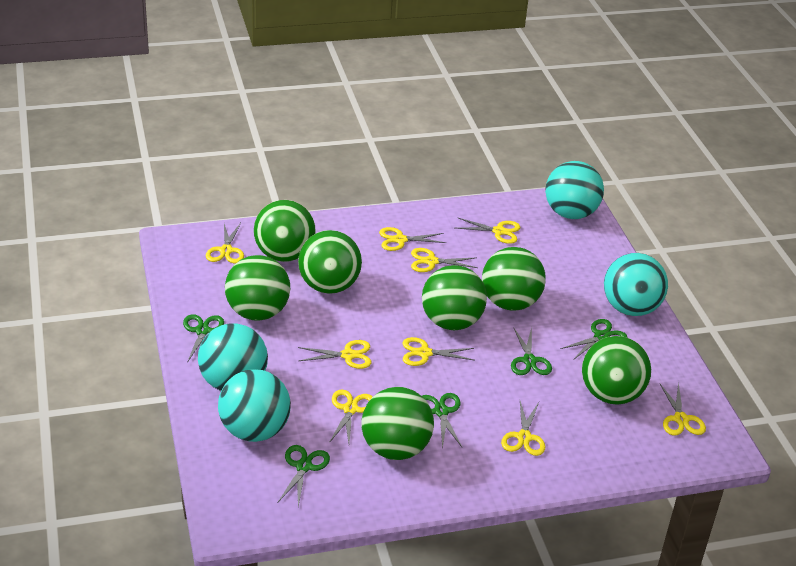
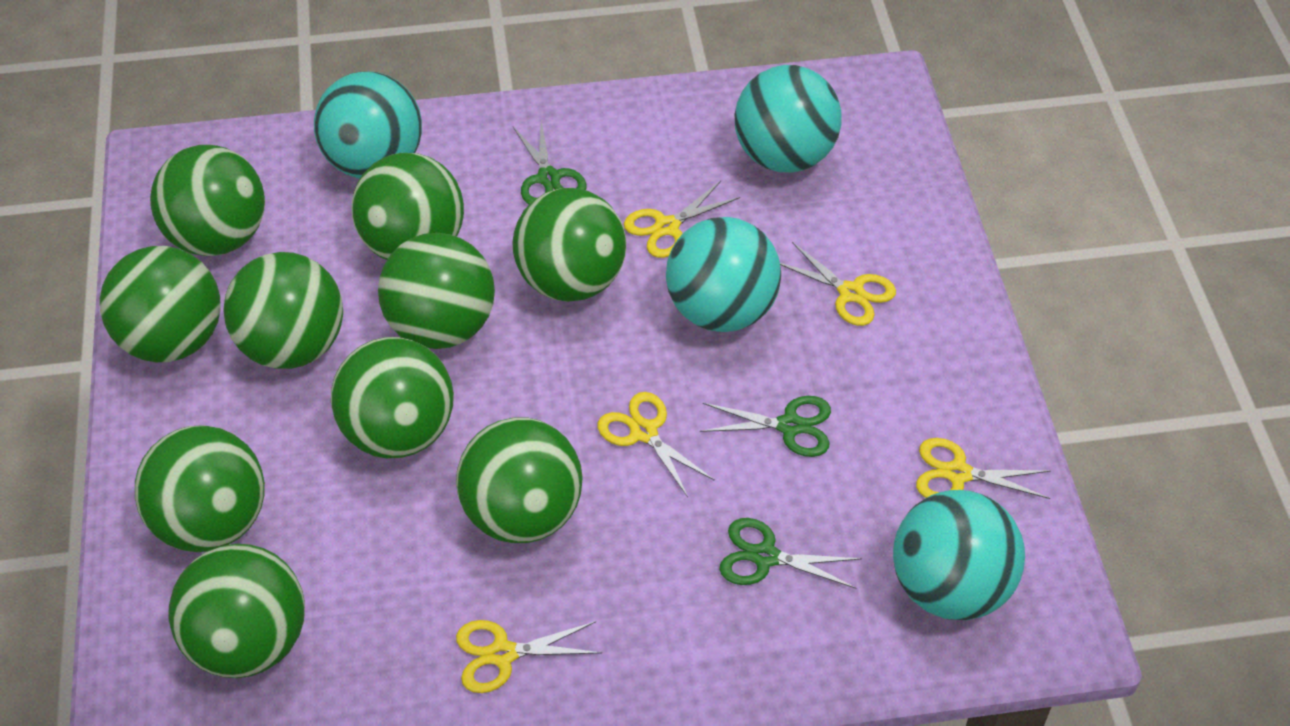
green ball: 7 -> 10
green scissors: 5 -> 3
yellow scissors: 9 -> 5

